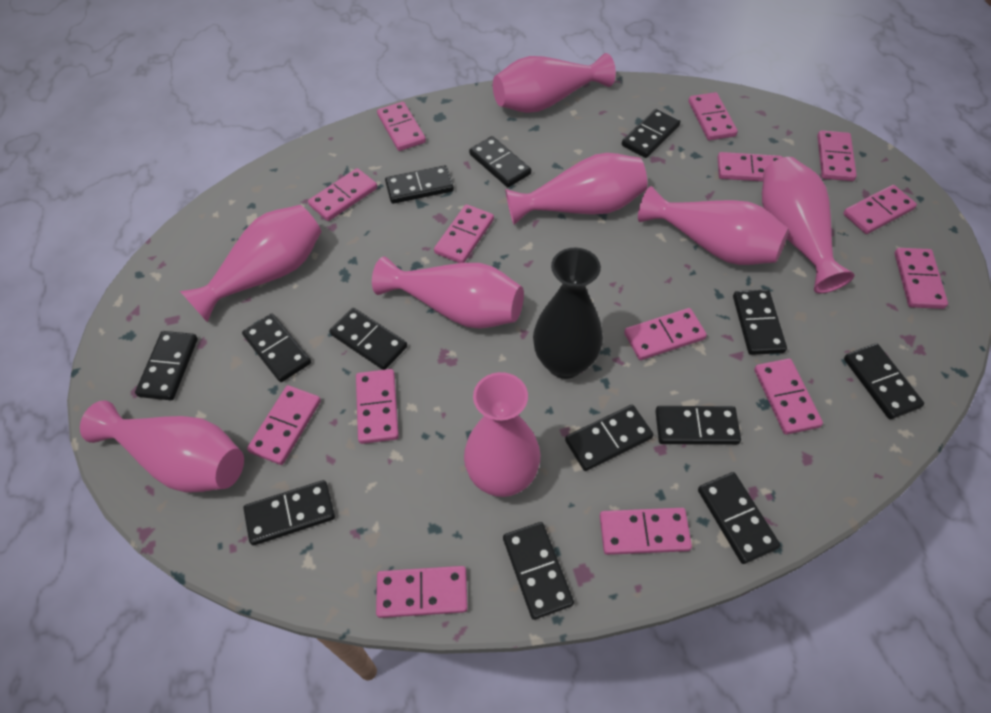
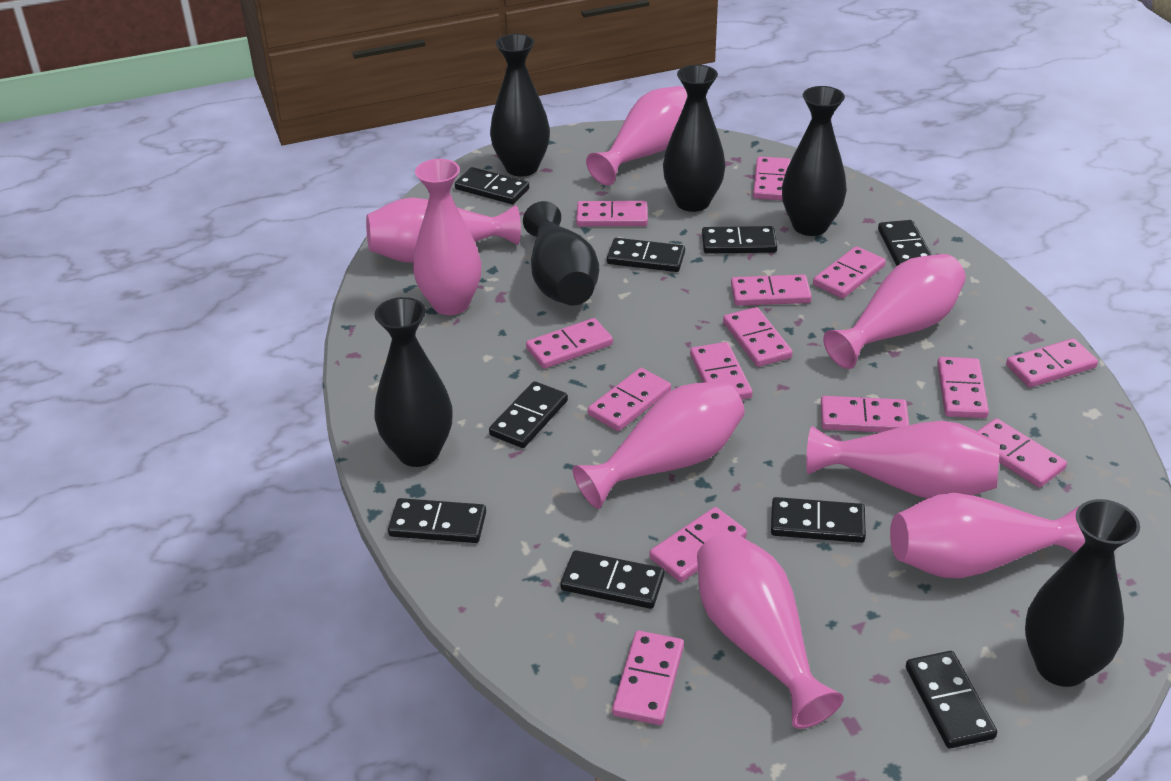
black domino: 13 -> 9
black vase: 1 -> 6

